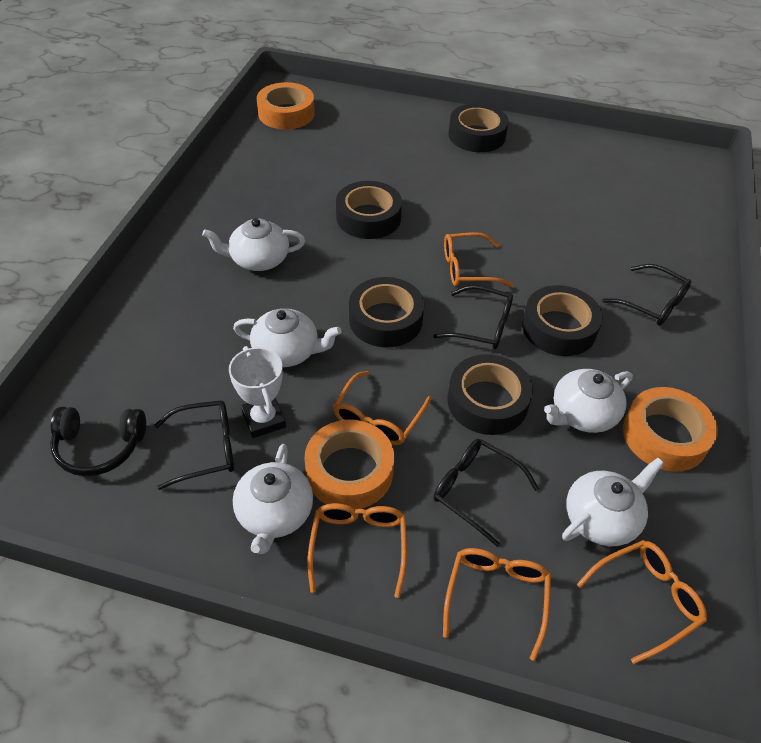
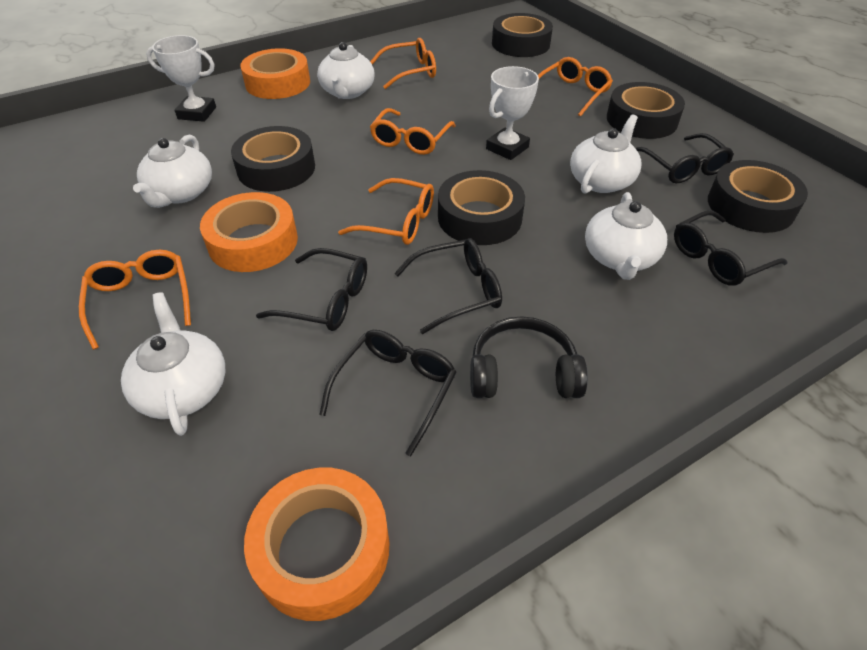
black glasses: 4 -> 5
white trophy: 1 -> 2

